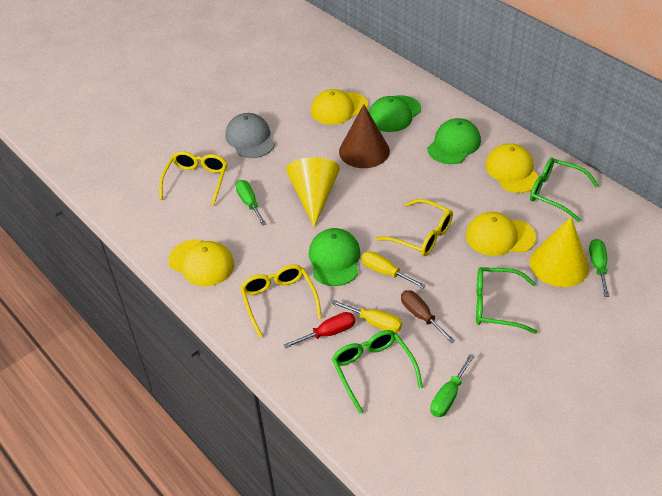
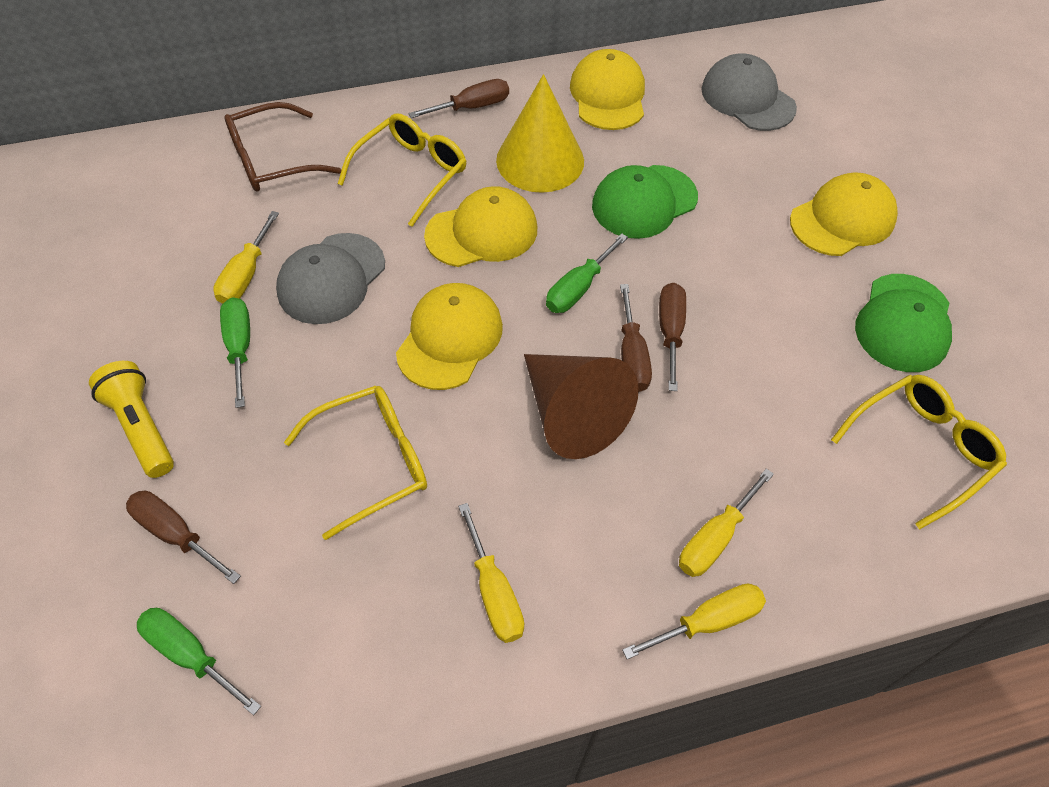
brown glasses: 0 -> 1
brown screwdriver: 1 -> 4
green cap: 3 -> 2
green glasses: 3 -> 0
grey cap: 1 -> 2
red screwdriver: 1 -> 0
yellow cone: 2 -> 1
yellow flashlight: 0 -> 1
yellow screwdriver: 2 -> 4

